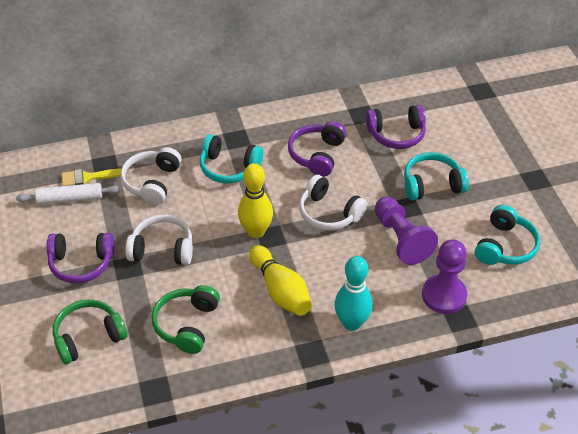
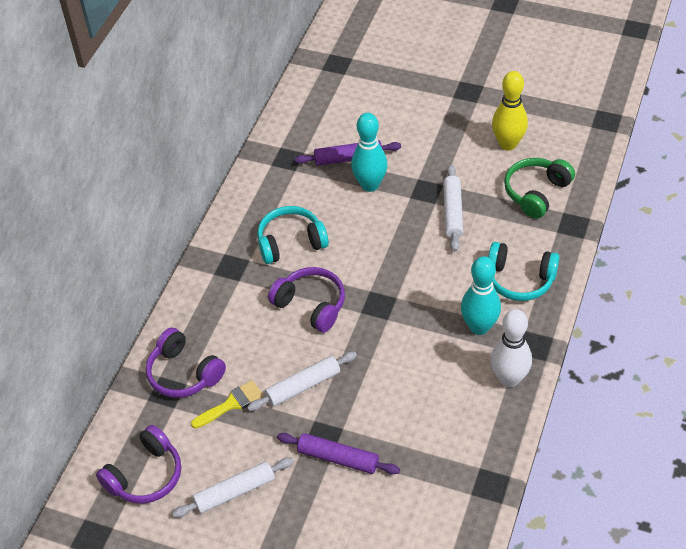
green headphones: 2 -> 1
purple pawn: 2 -> 0
purple rolling pin: 0 -> 2
turquoise bowling pin: 1 -> 2
turquoise headphones: 3 -> 2
white bowling pin: 0 -> 1
white headphones: 3 -> 0
white rolling pin: 1 -> 3
yellow bowling pin: 2 -> 1

